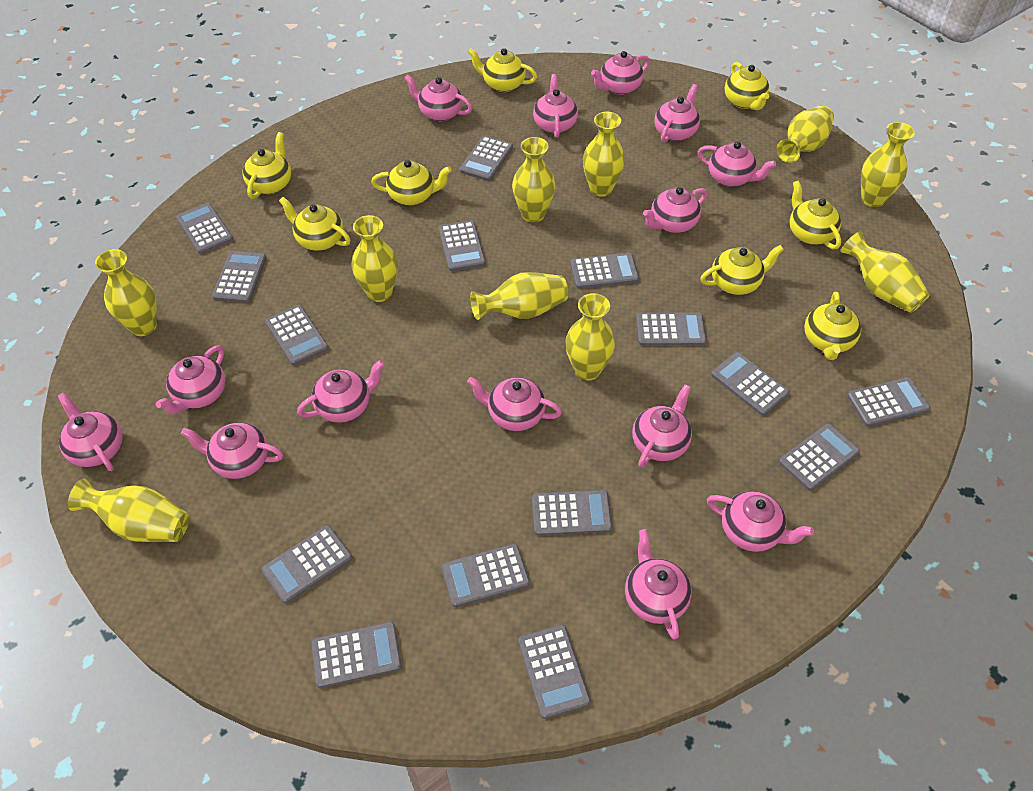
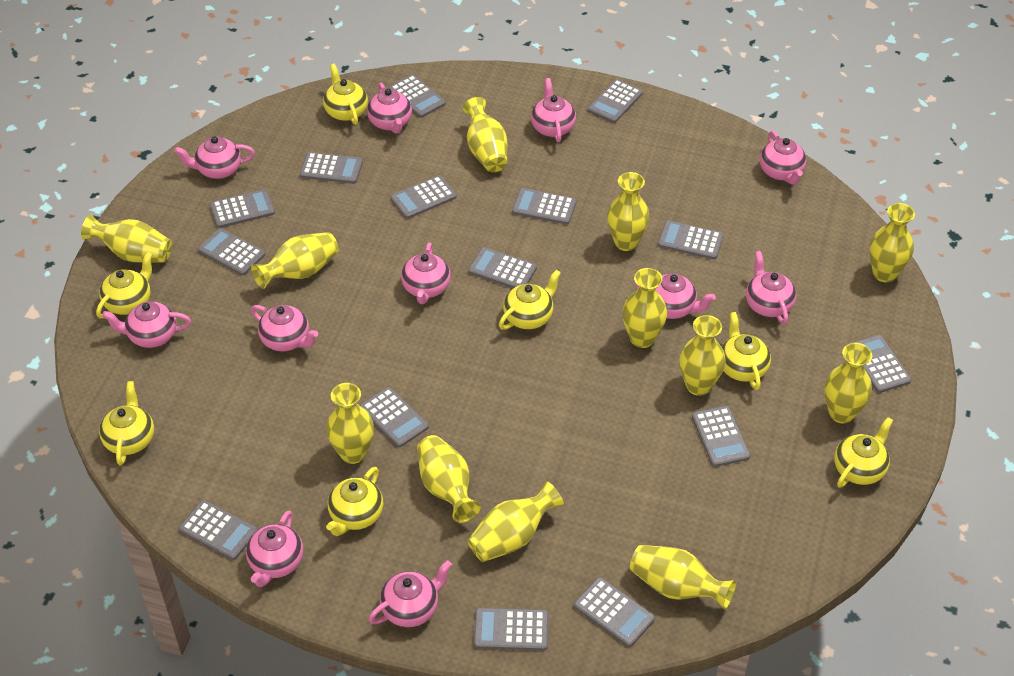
pink teapot: 14 -> 11
yellow teapot: 8 -> 7
yellow vase: 10 -> 12

